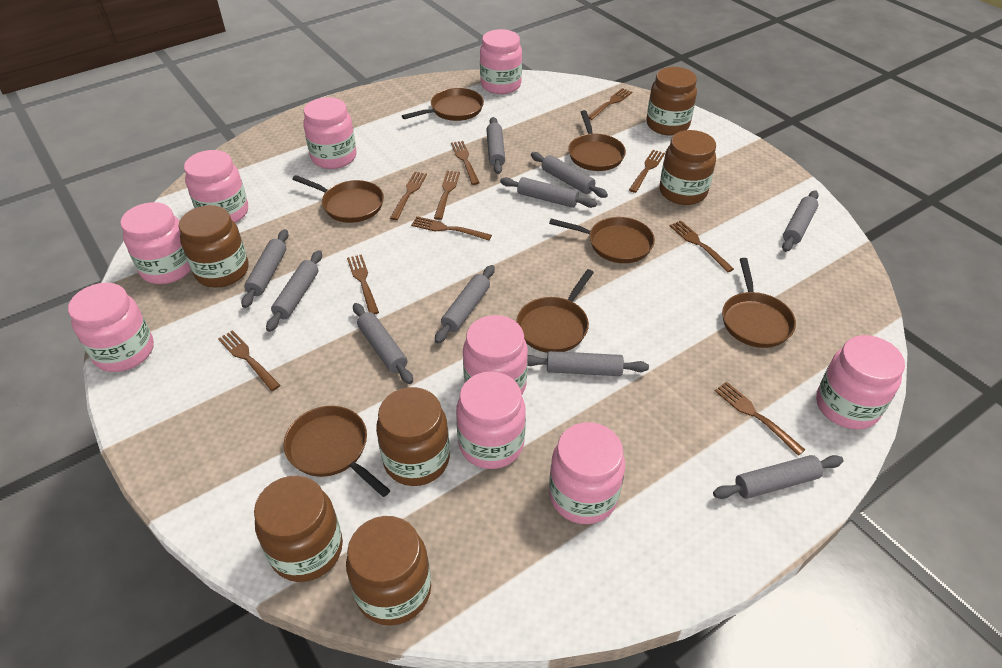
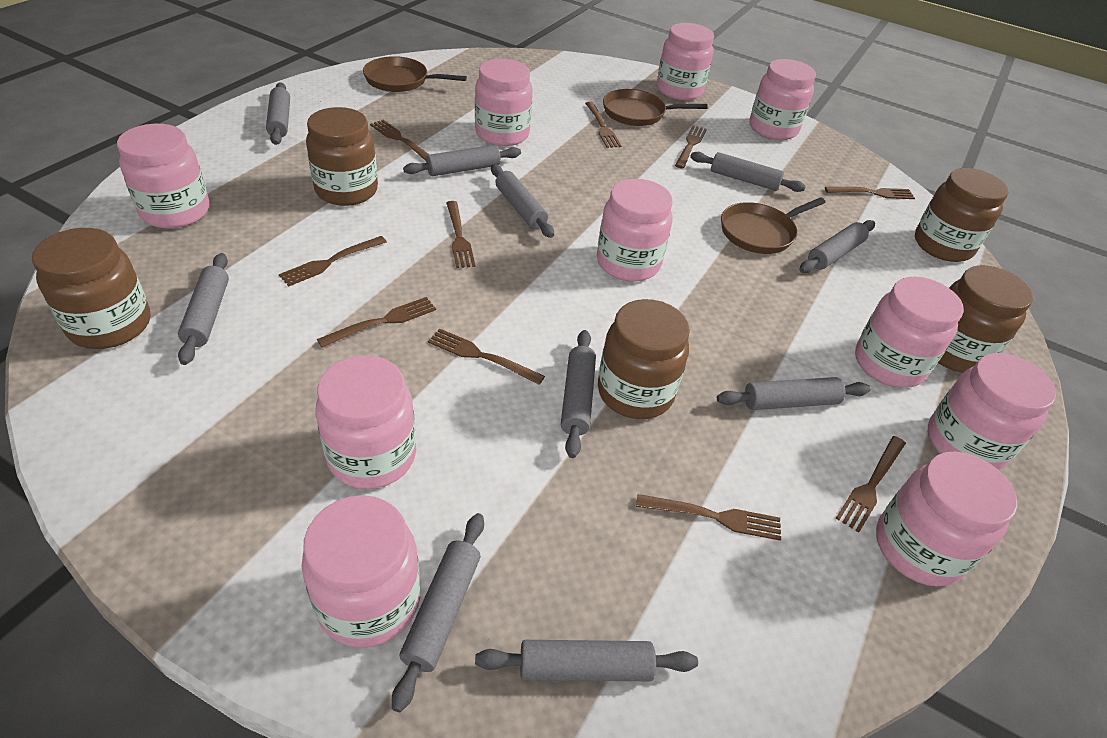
brown jar: 6 -> 5
brown pan: 7 -> 3
pink jar: 9 -> 10

